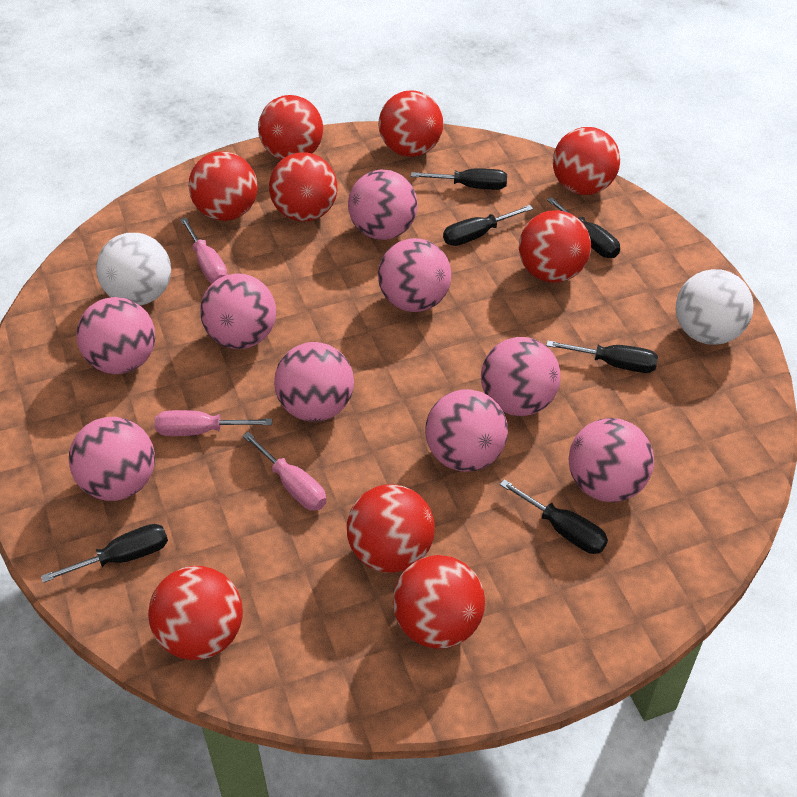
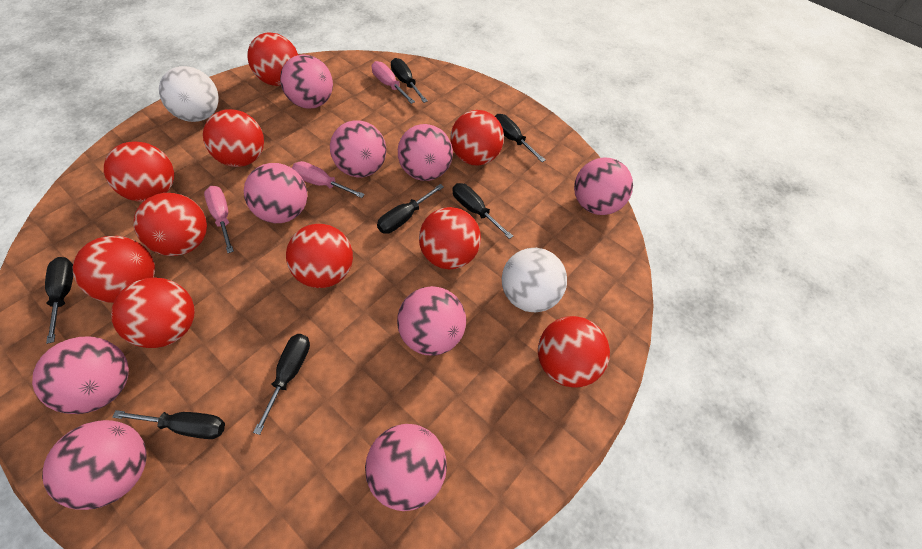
black screwdriver: 6 -> 7
red ball: 9 -> 10

